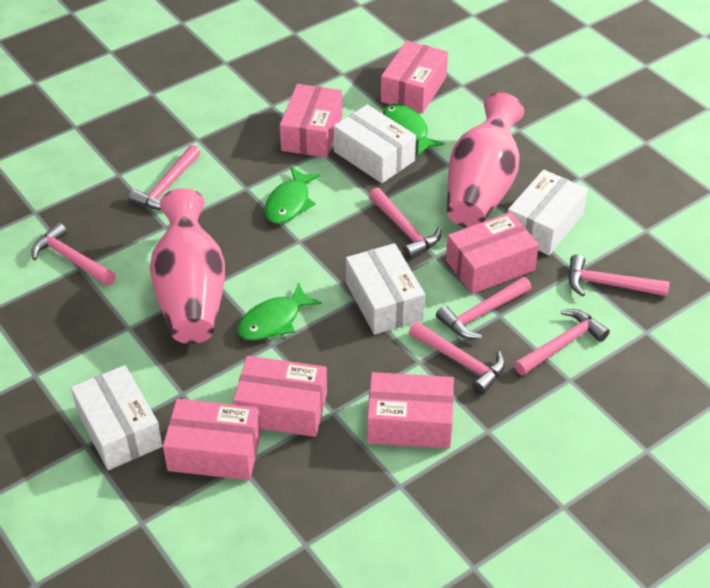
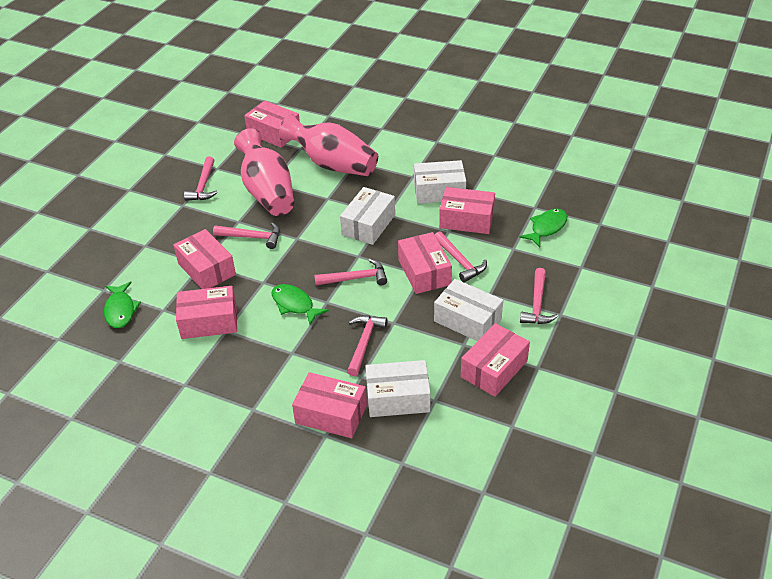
pink box: 6 -> 7
pink hammer: 7 -> 6

